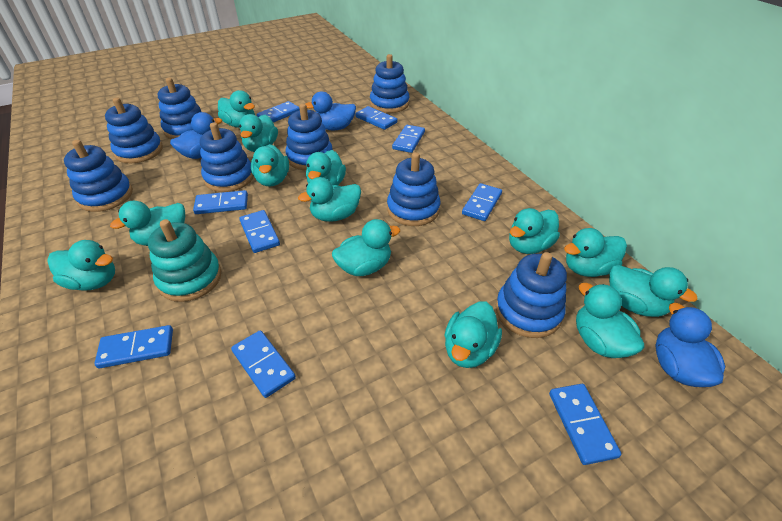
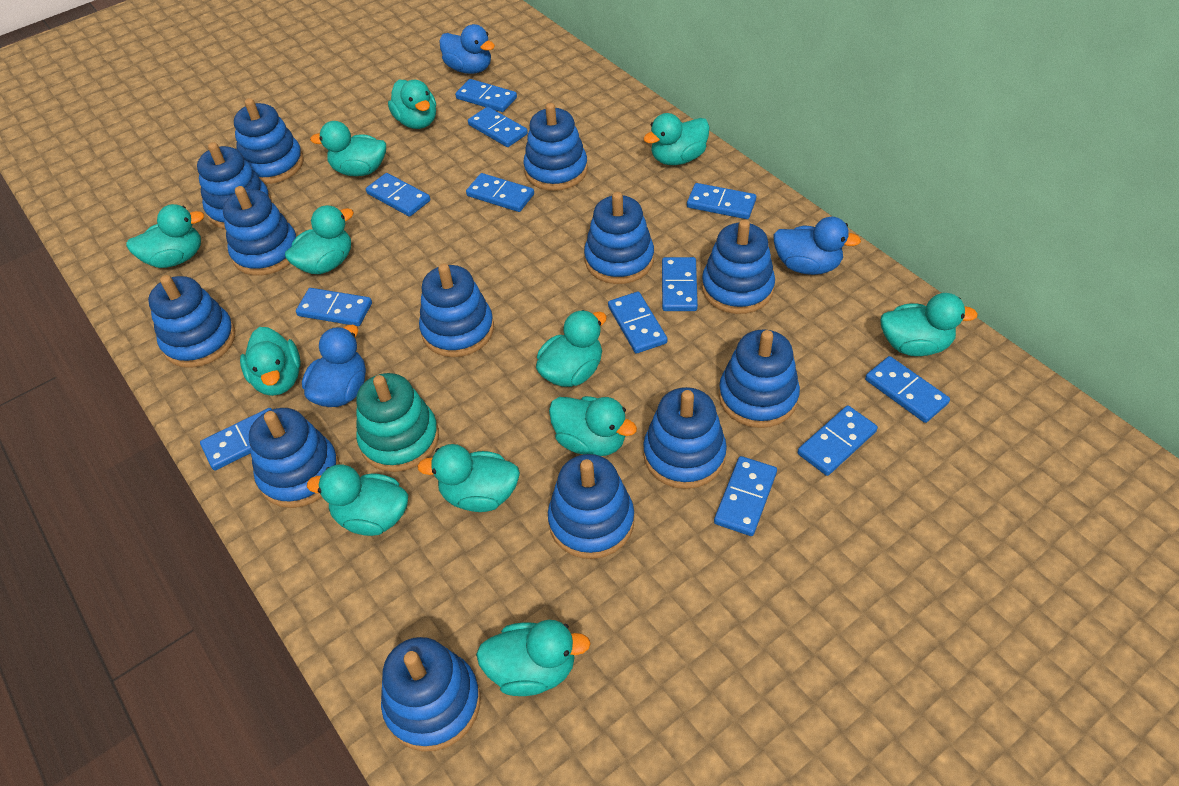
blue domino: 9 -> 12
blue stacking toy: 8 -> 13
turquoise duck: 13 -> 12

